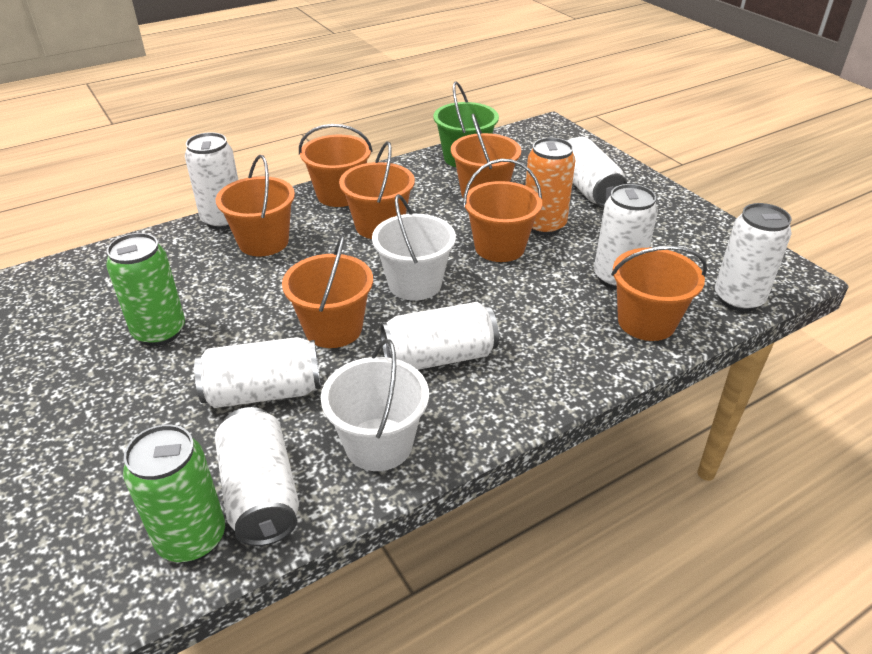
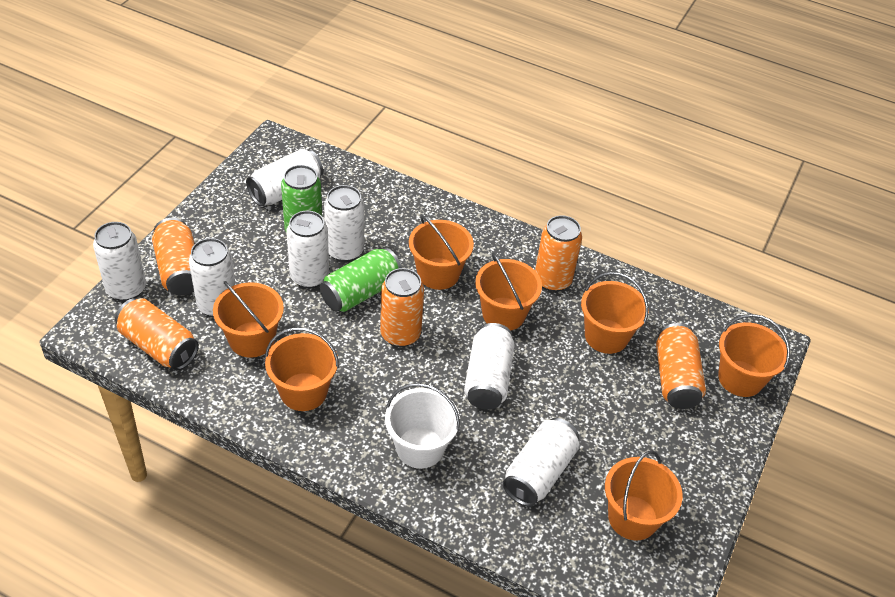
green bucket: 1 -> 0
orange can: 1 -> 5
white bucket: 2 -> 1

